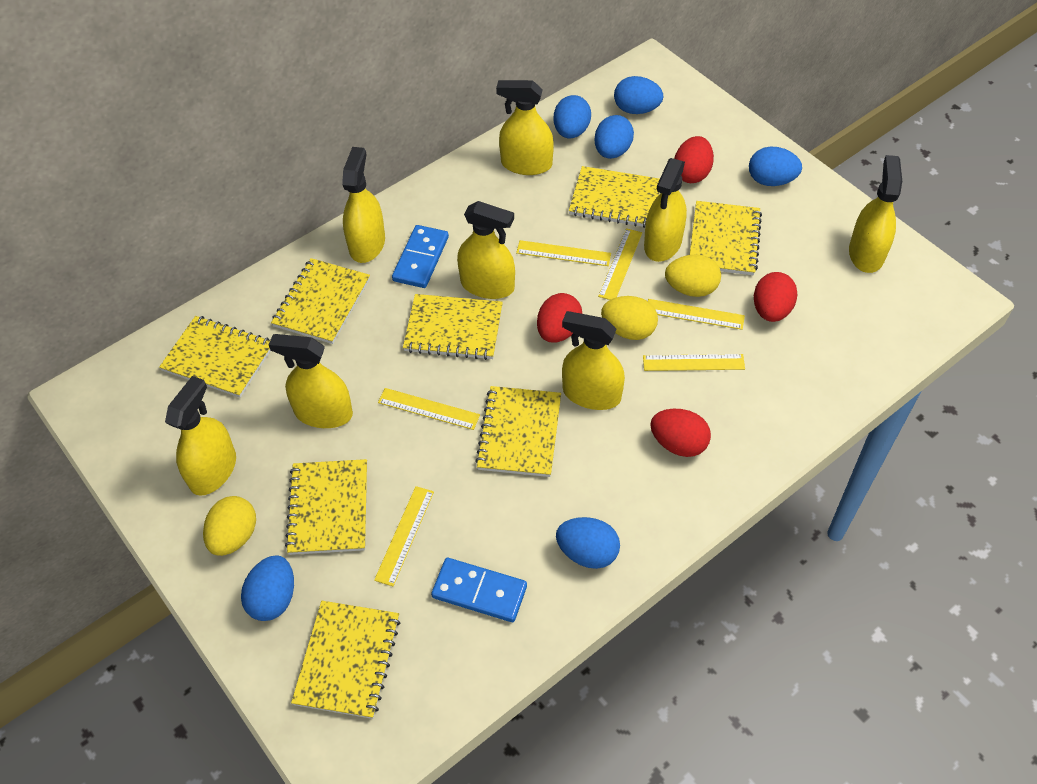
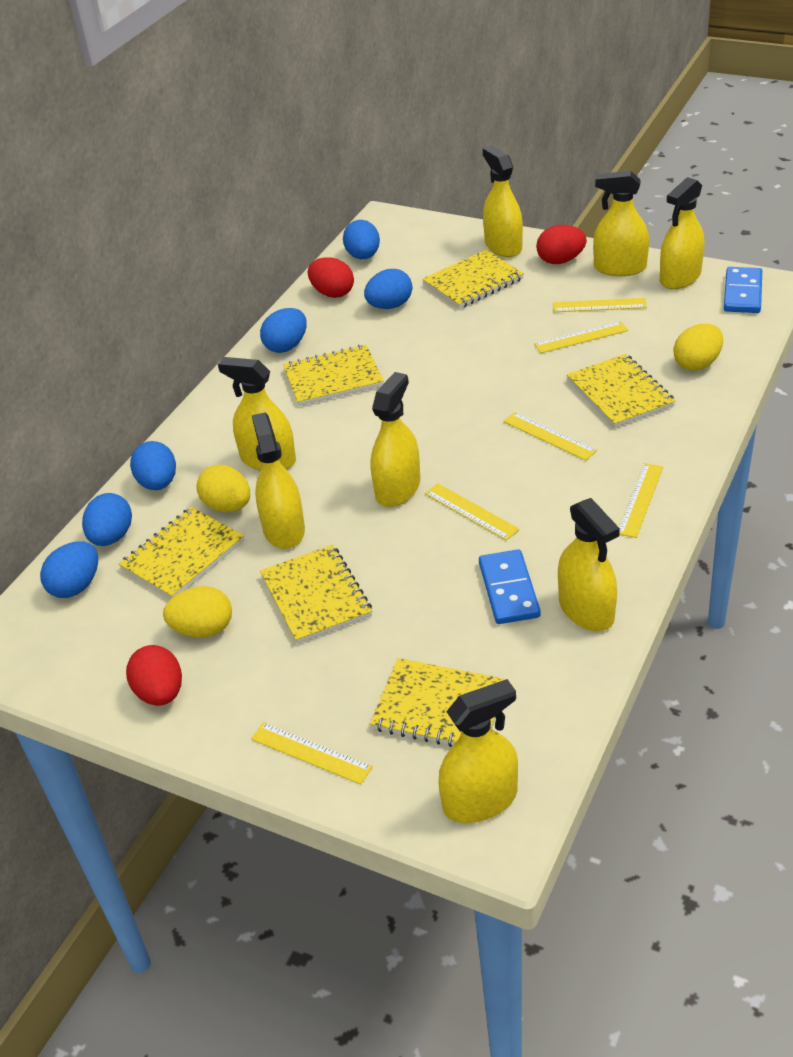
red egg: 4 -> 3
yellow notebook: 8 -> 6

